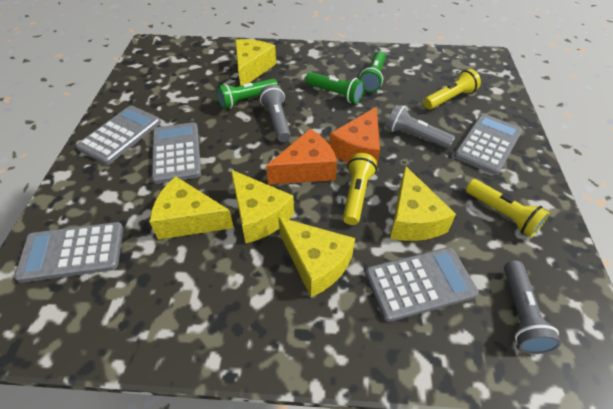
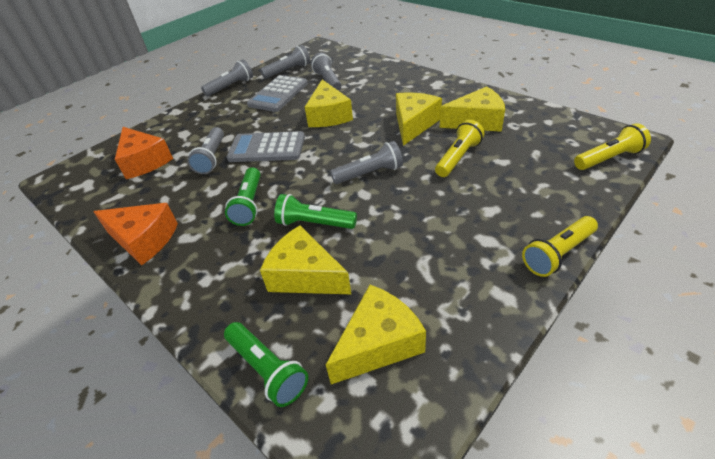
grey calculator: 5 -> 2
grey flashlight: 3 -> 5

